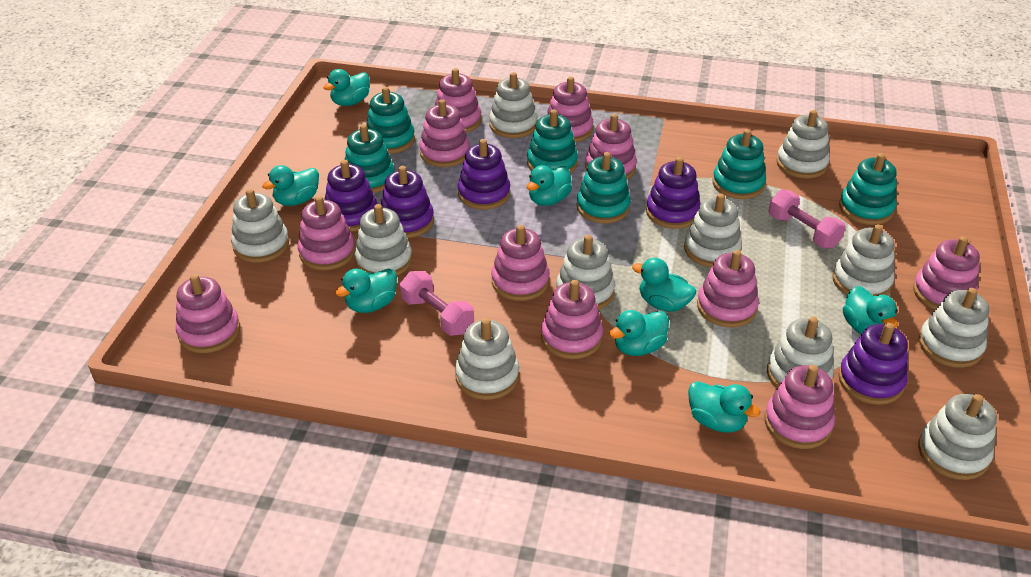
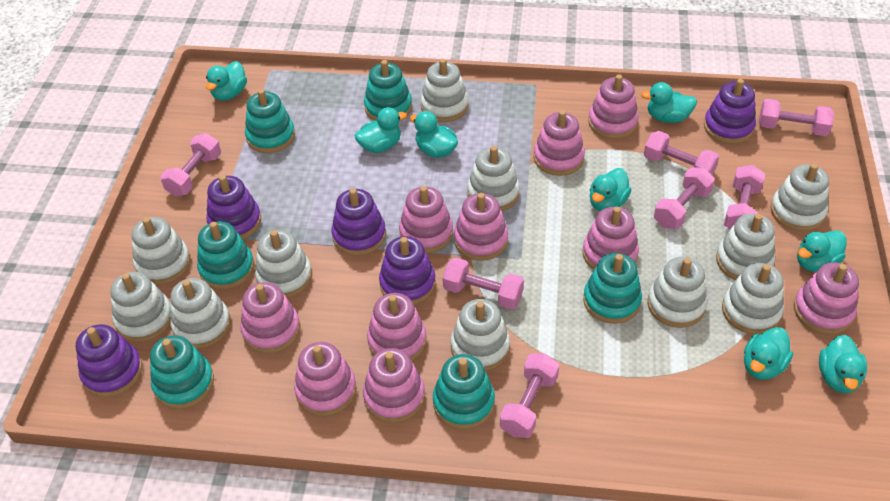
pink dumbbell: 2 -> 7
pink stacking toy: 11 -> 10

